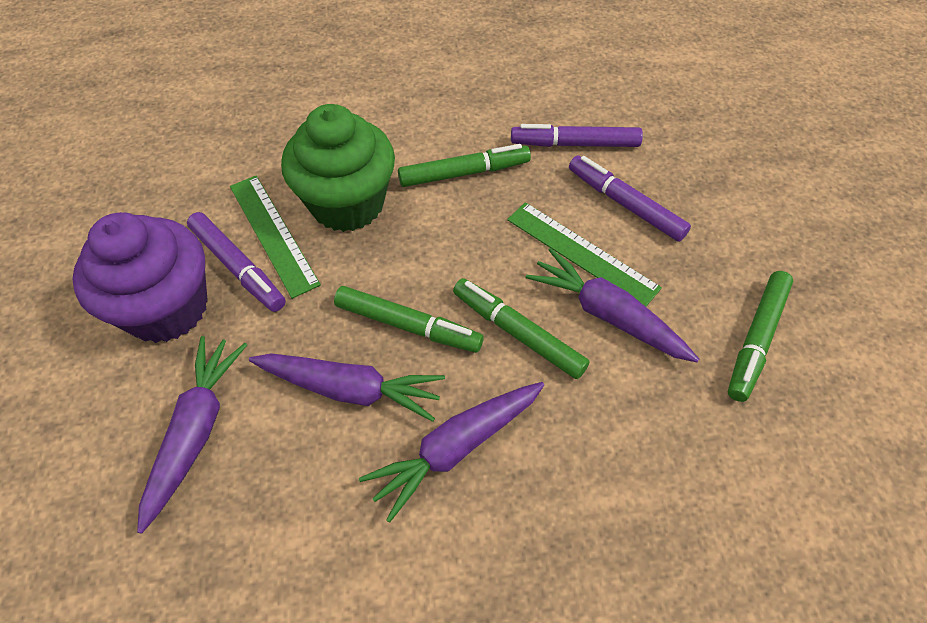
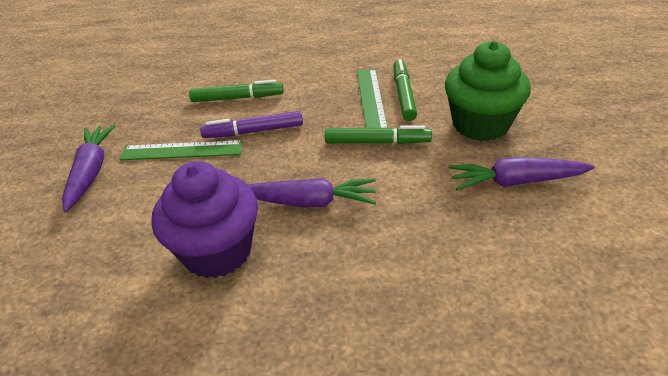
green marker: 4 -> 3
purple carrot: 4 -> 3
purple marker: 3 -> 1

